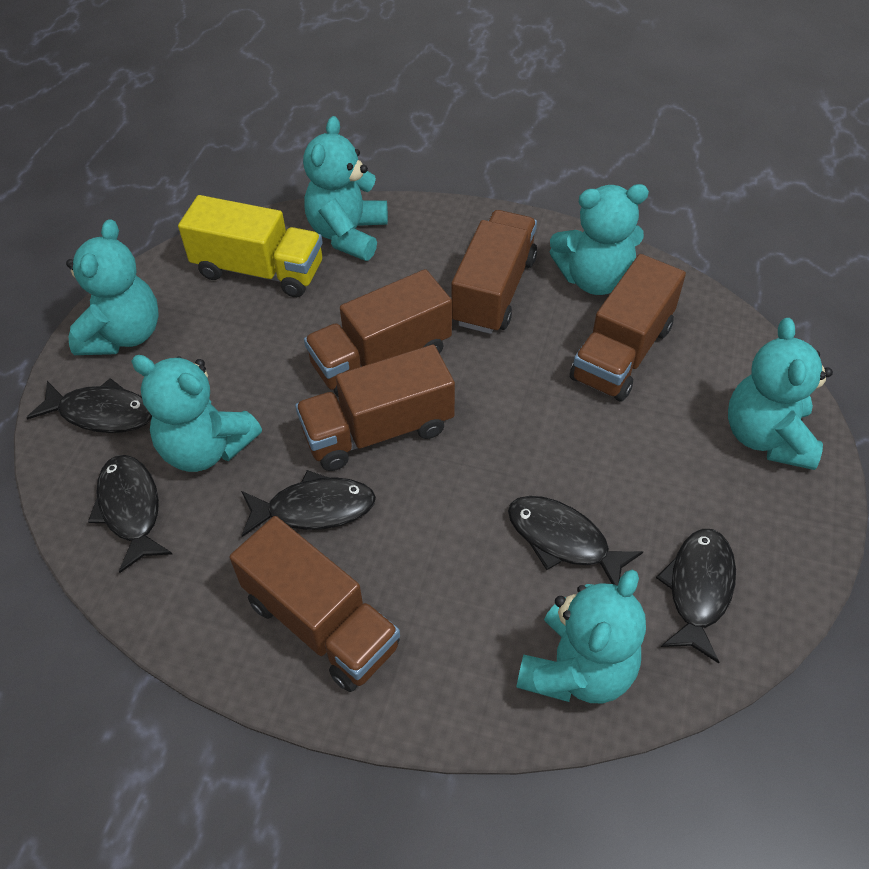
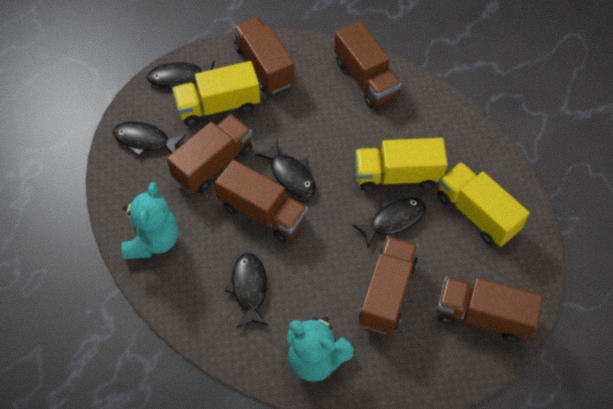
brown truck: 5 -> 6
turquoise teddy bear: 6 -> 2
yellow truck: 1 -> 3

